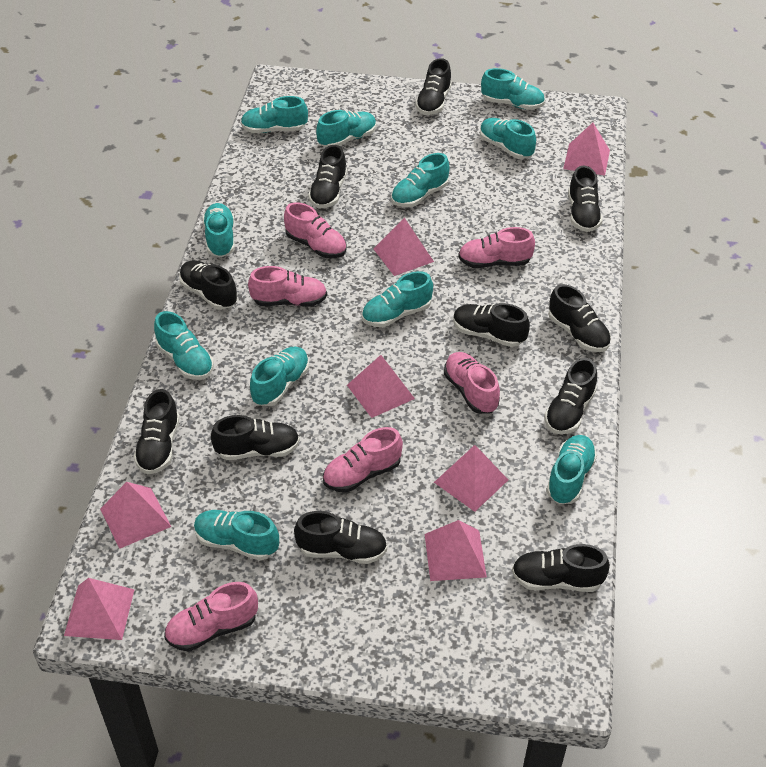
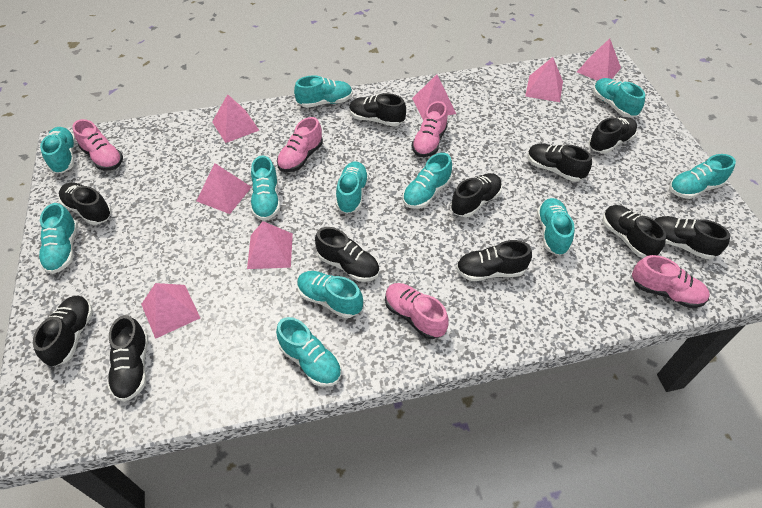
pink shoe: 6 -> 5

